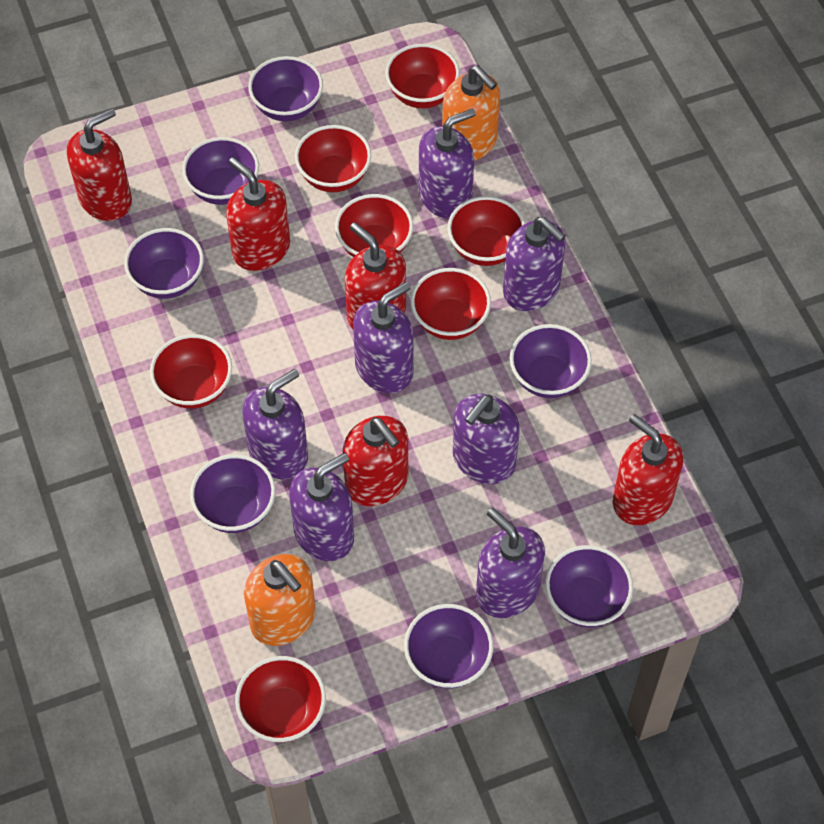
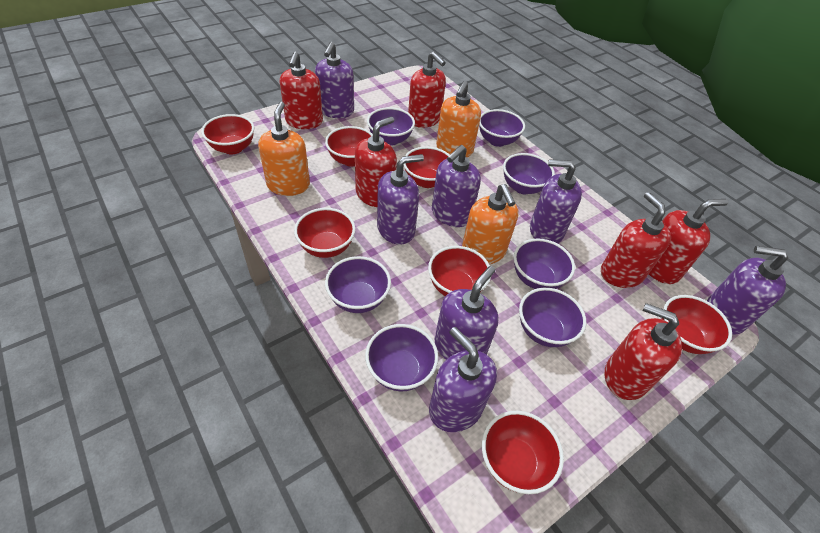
orange soap dispenser: 2 -> 3
red soap dispenser: 5 -> 6

